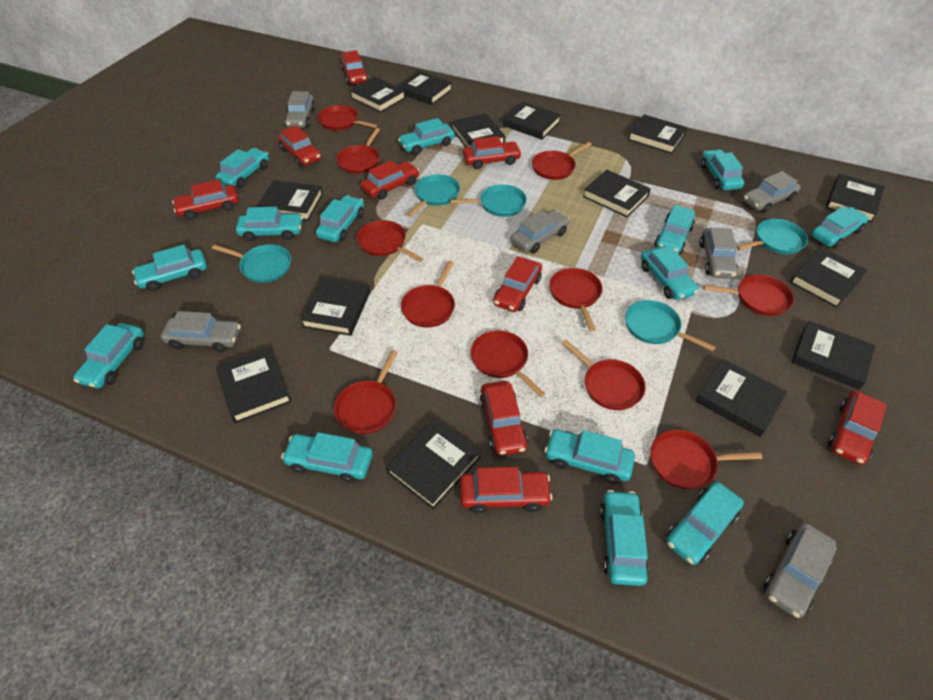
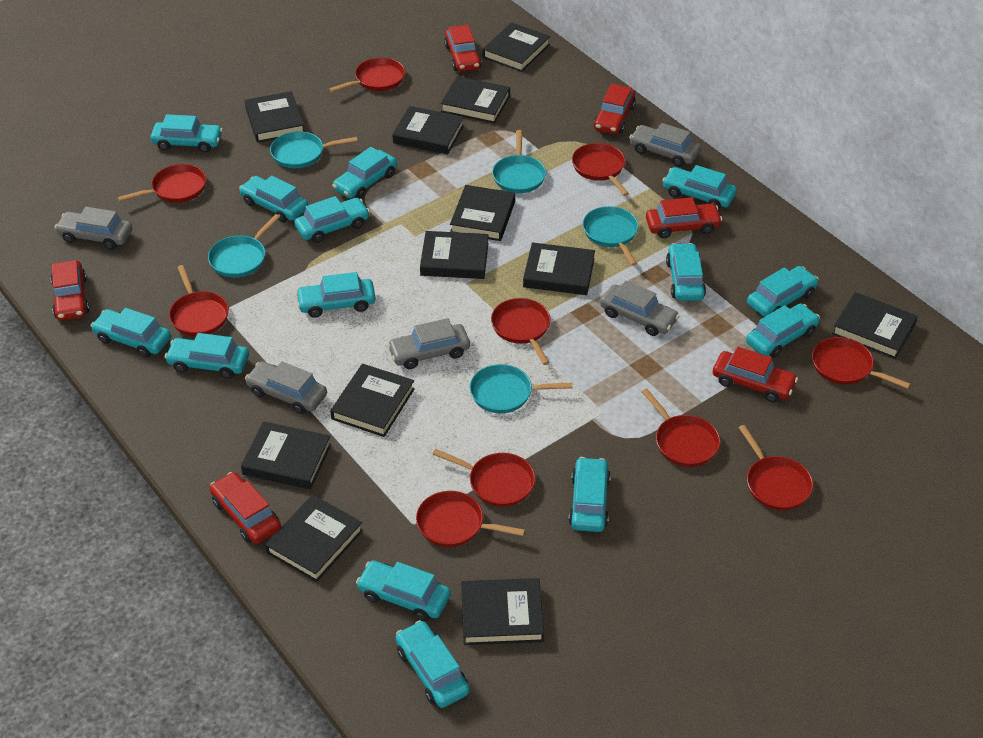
black book: 14 -> 12
grey car: 6 -> 5
red car: 9 -> 6
red pan: 11 -> 10

